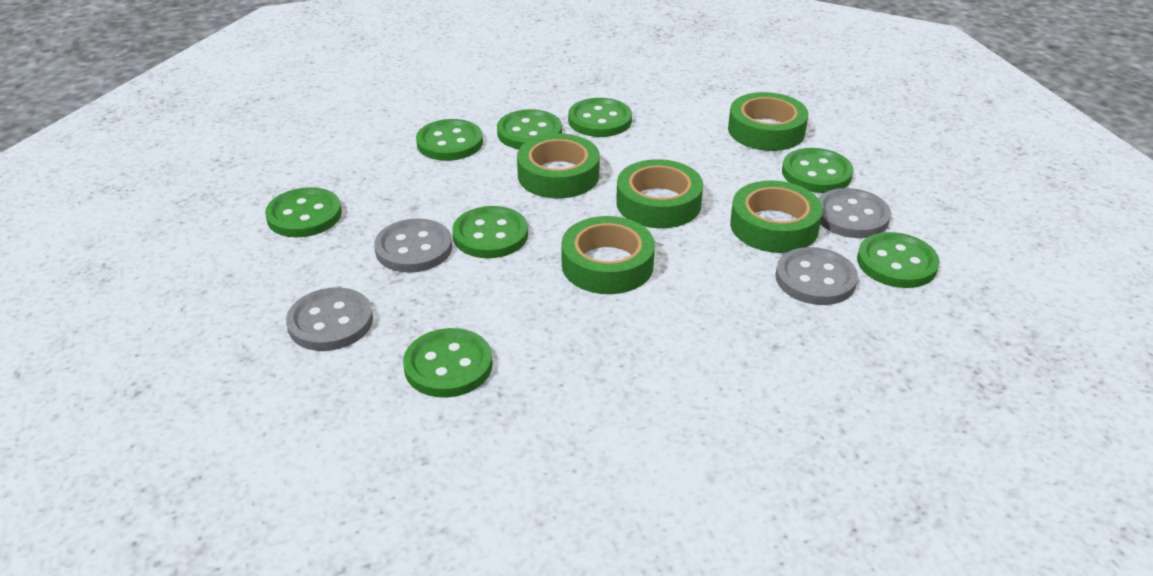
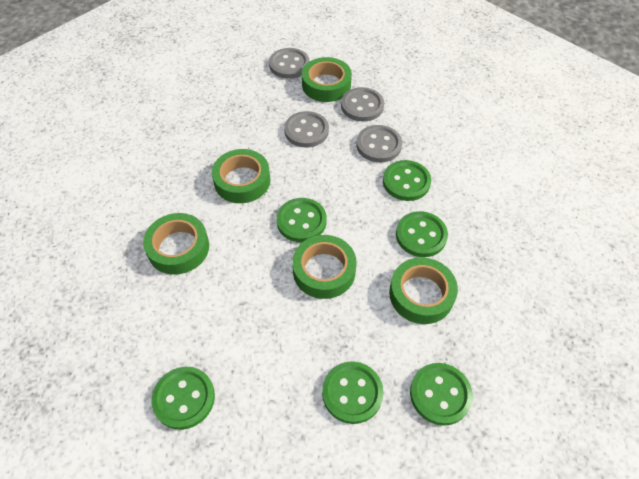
green button: 8 -> 6

